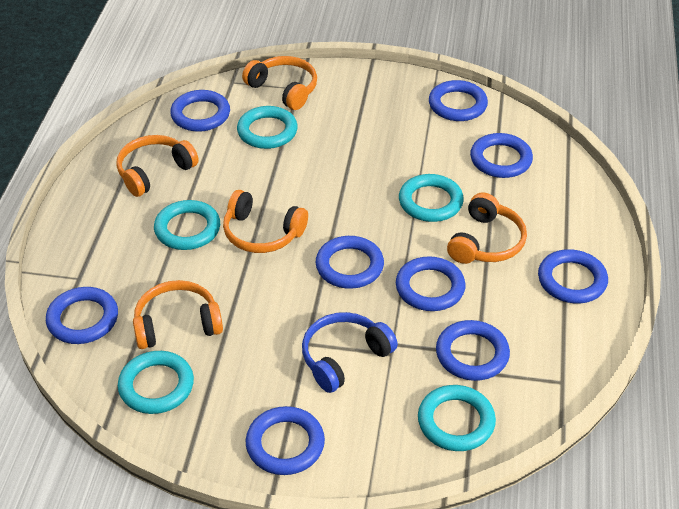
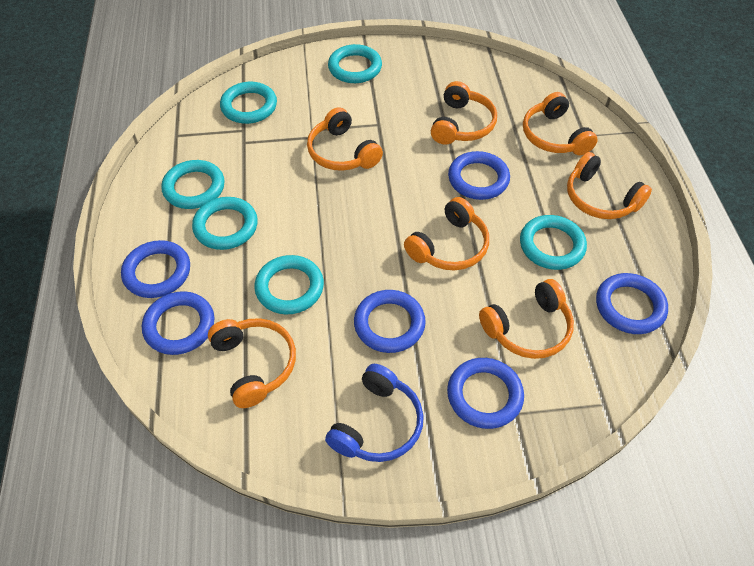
blue ring: 9 -> 6
orange headphones: 5 -> 7
turquoise ring: 5 -> 6

